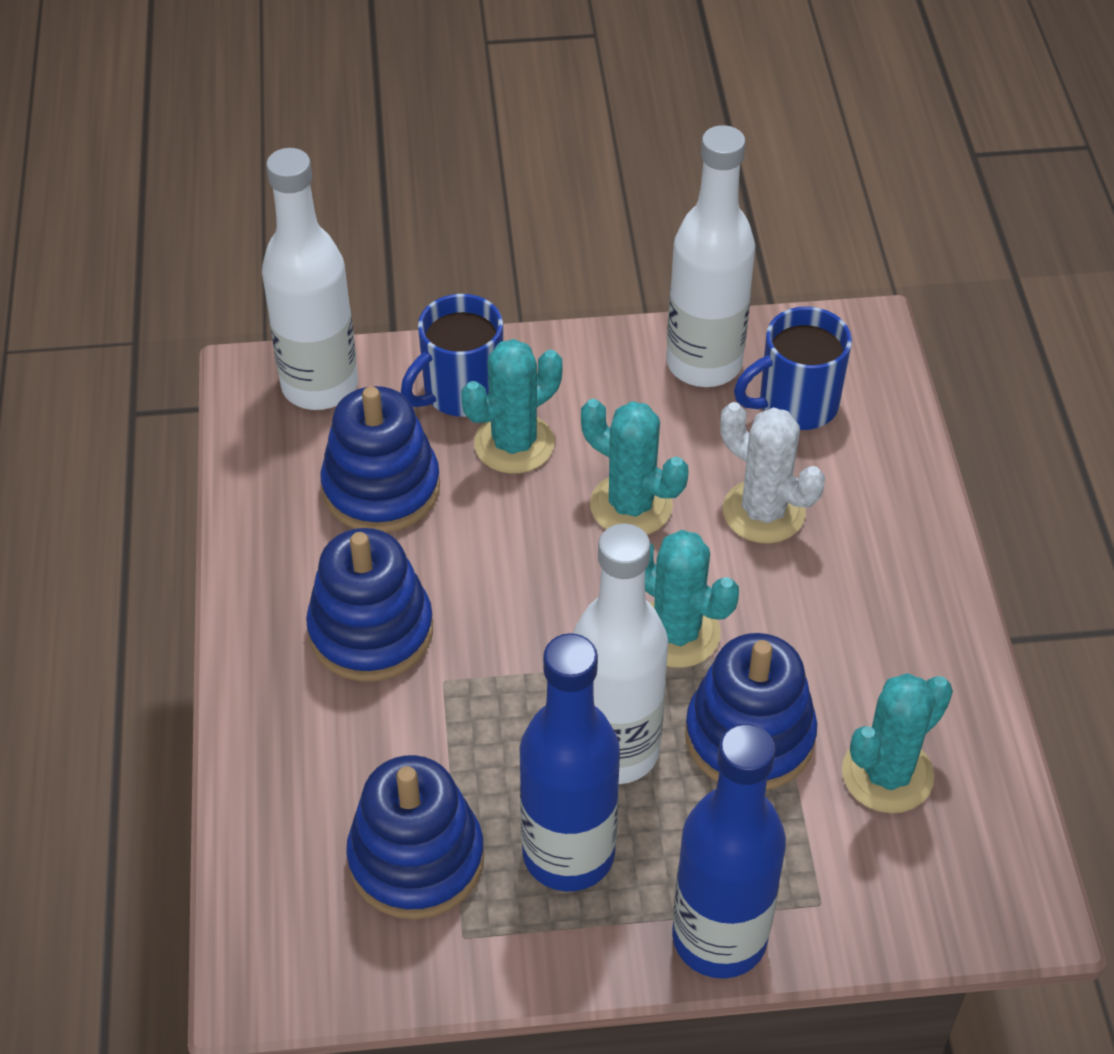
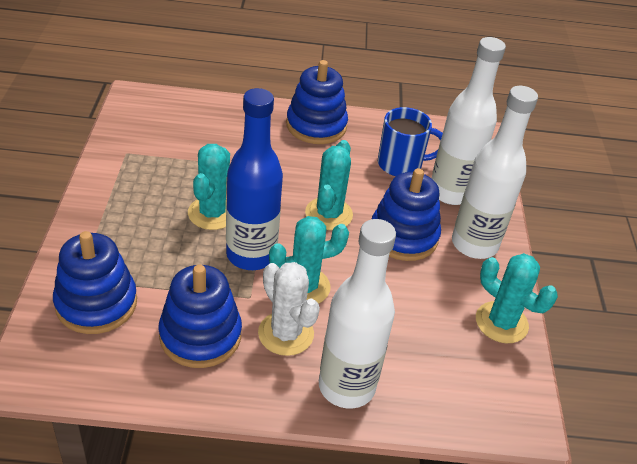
blue bottle: 2 -> 1
blue mug: 2 -> 1

